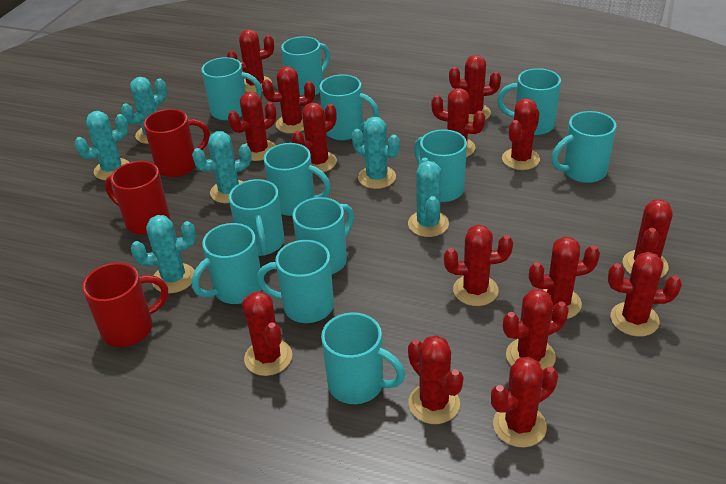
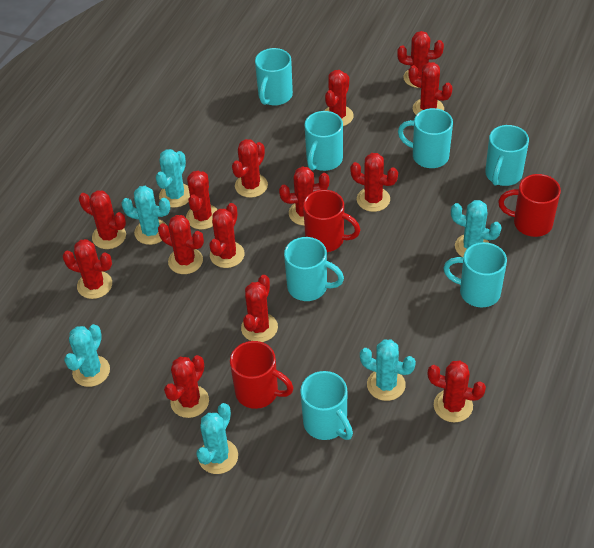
red cactus: 15 -> 14
turquoise mug: 12 -> 7

